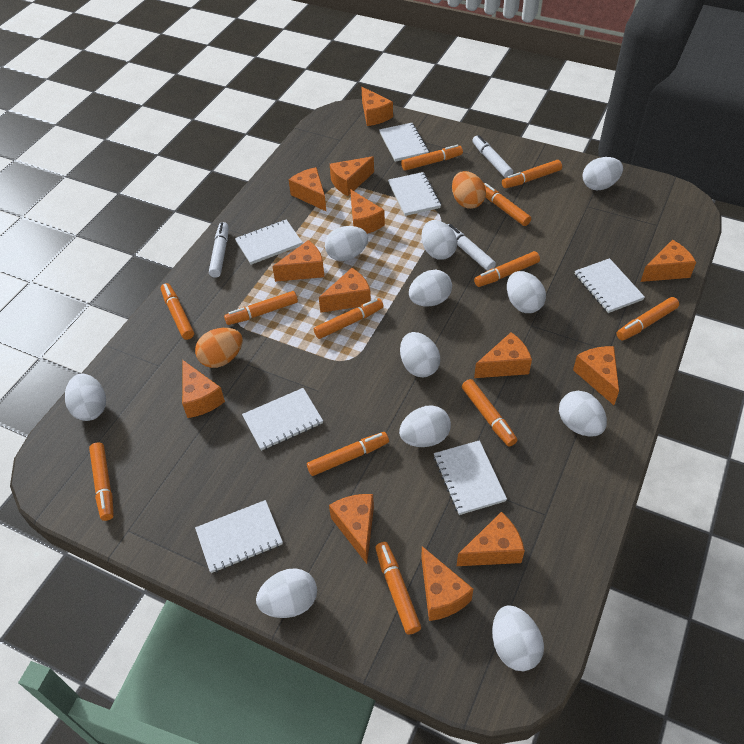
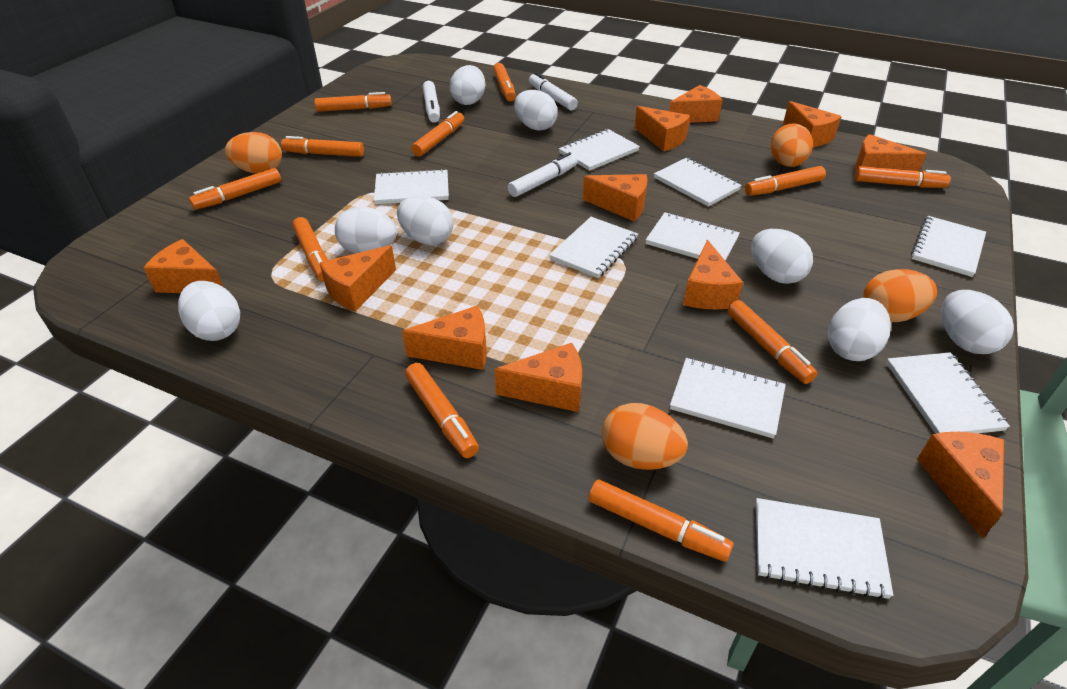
orange cheese: 13 -> 11
orange egg: 2 -> 4
orange marker: 12 -> 11
white egg: 11 -> 8
white notebook: 7 -> 9

